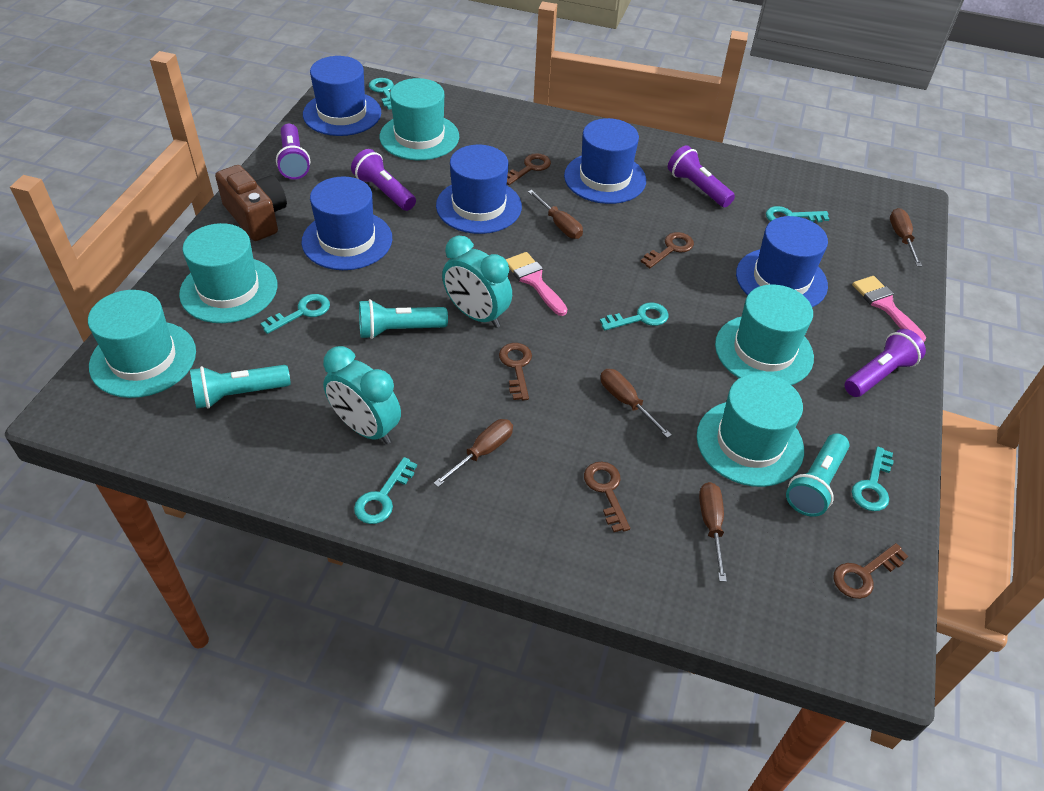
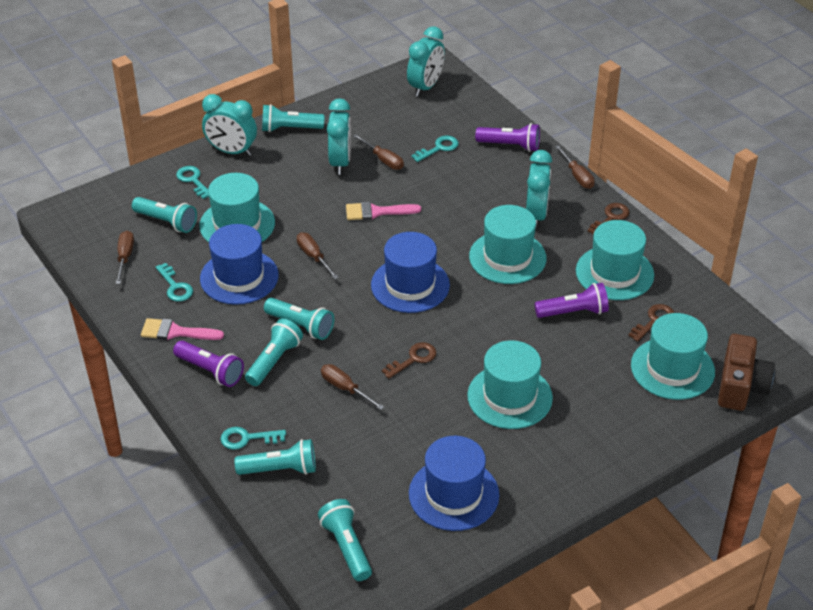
blue hat: 5 -> 3
brown key: 5 -> 3
purple flashlight: 4 -> 3
turquoise clock: 2 -> 4
turquoise flashlight: 3 -> 6
turquoise key: 6 -> 4

